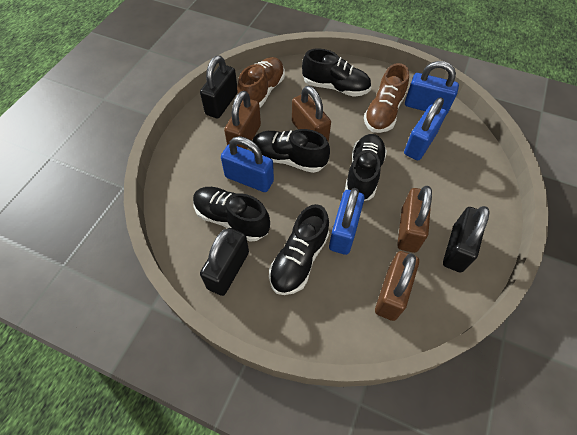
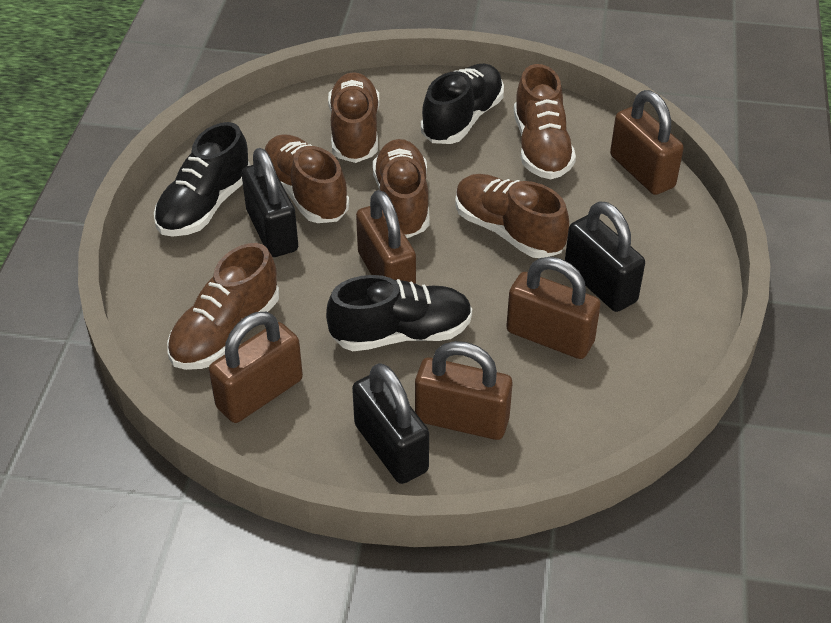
black shoe: 5 -> 3
blue padlock: 4 -> 0
brown padlock: 4 -> 5
brown shoe: 2 -> 6

